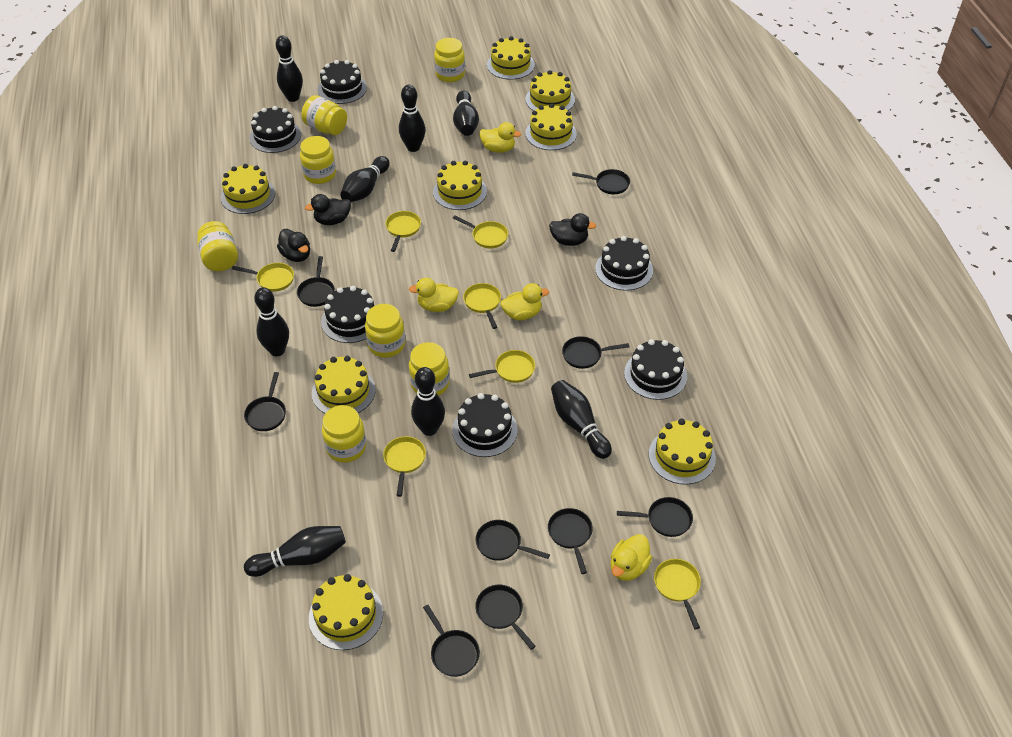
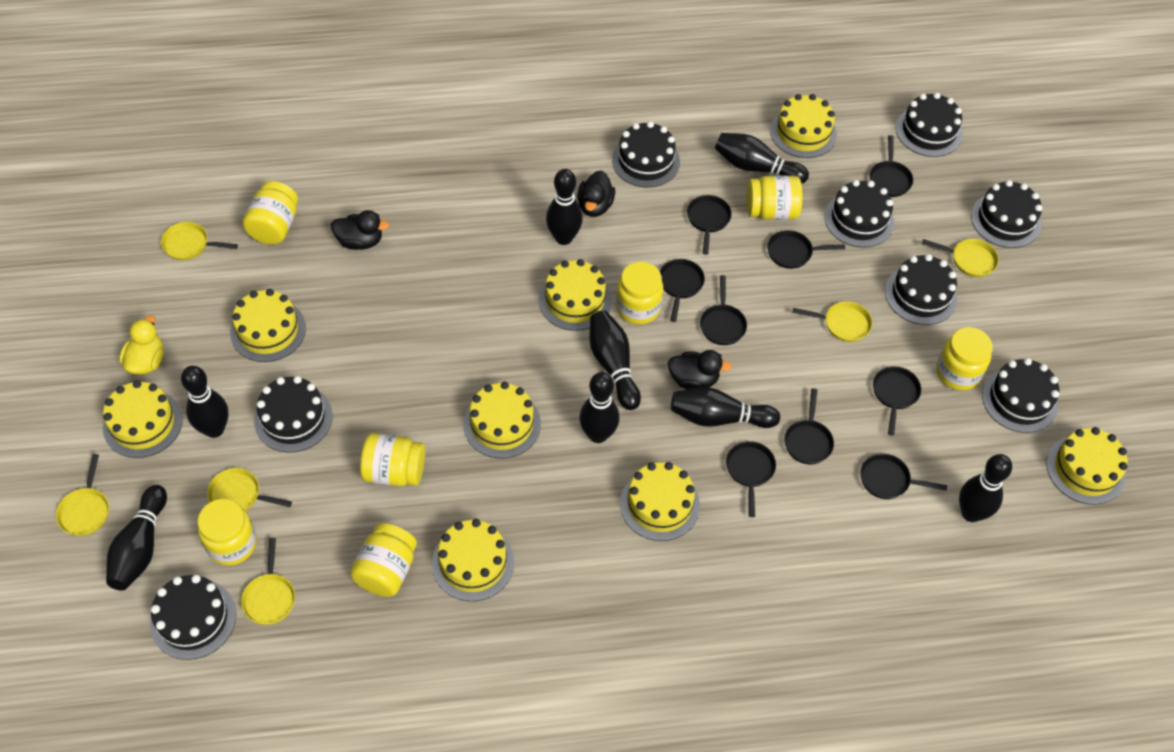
black cake: 6 -> 8
yellow duck: 4 -> 1
yellow pan: 7 -> 6

